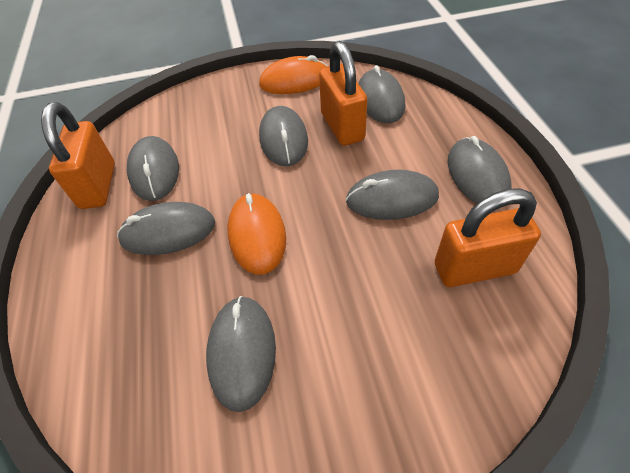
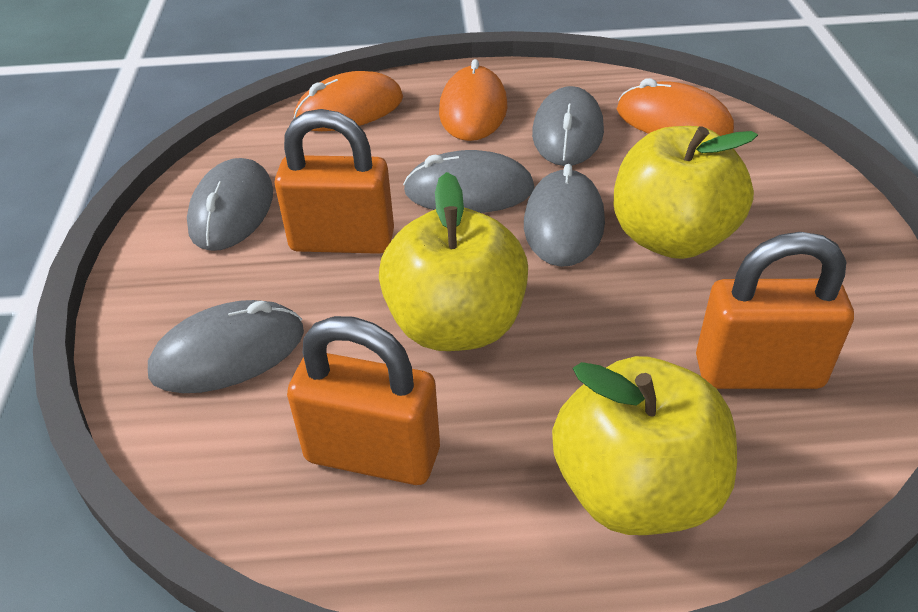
grey mouse: 7 -> 5
orange mouse: 2 -> 3
yellow apple: 0 -> 3

